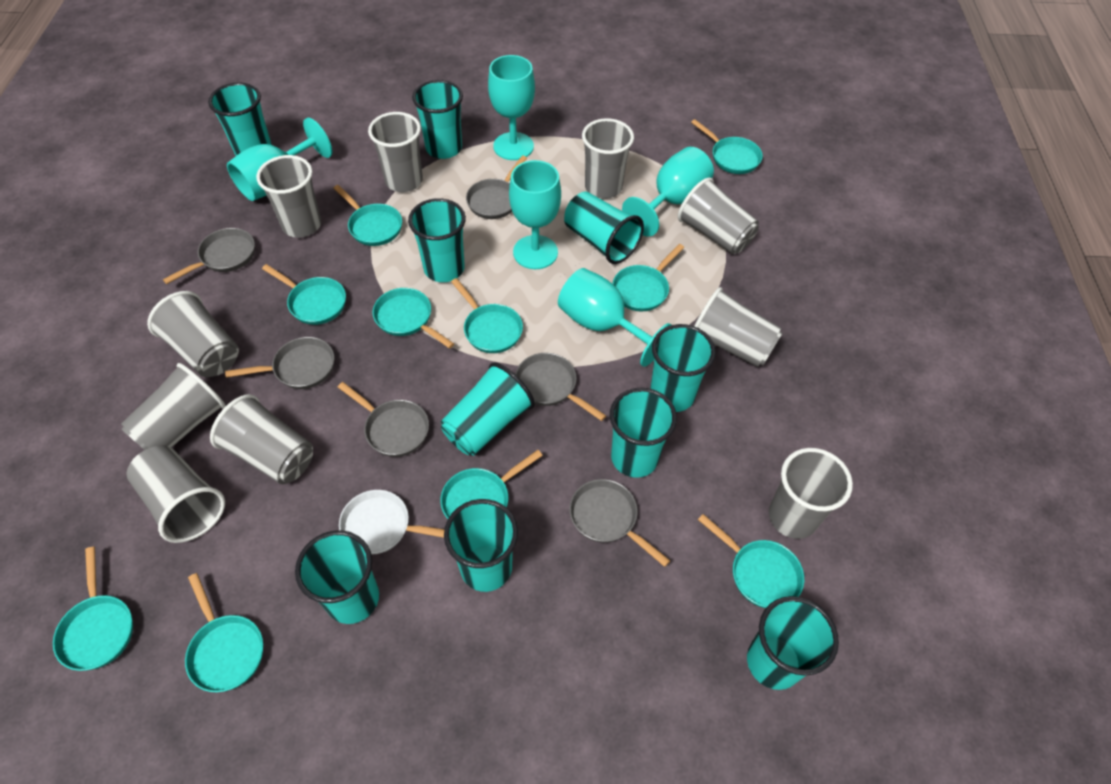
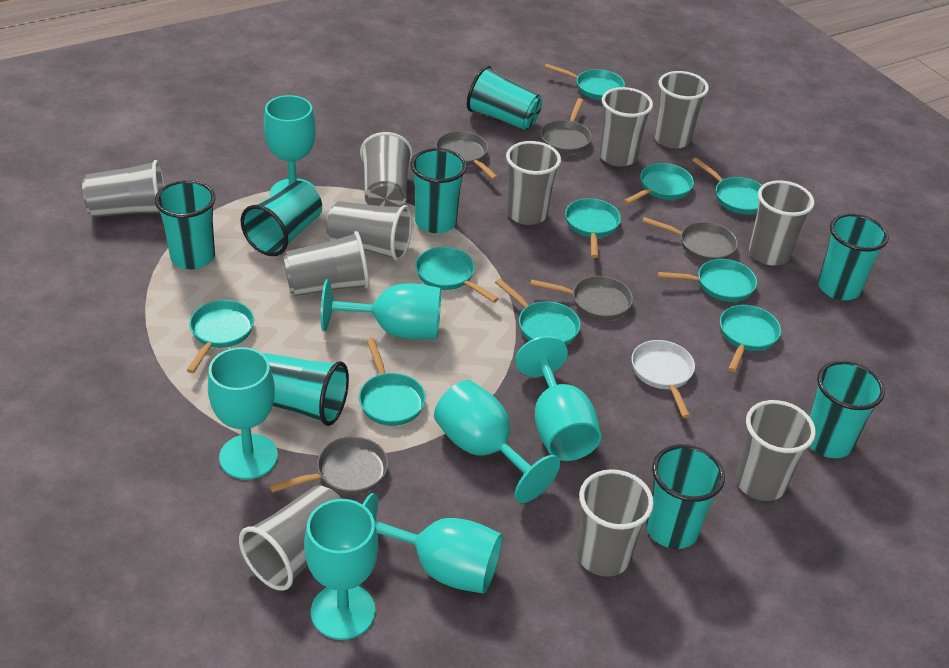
grey cup: 10 -> 11
grey pan: 6 -> 5
turquoise cup: 10 -> 8
turquoise goblet: 5 -> 7

